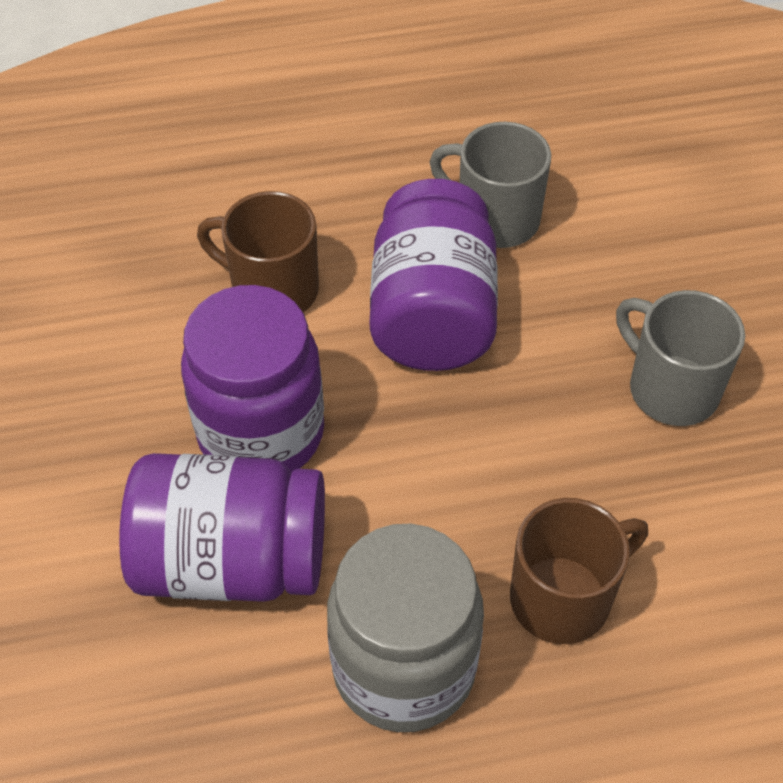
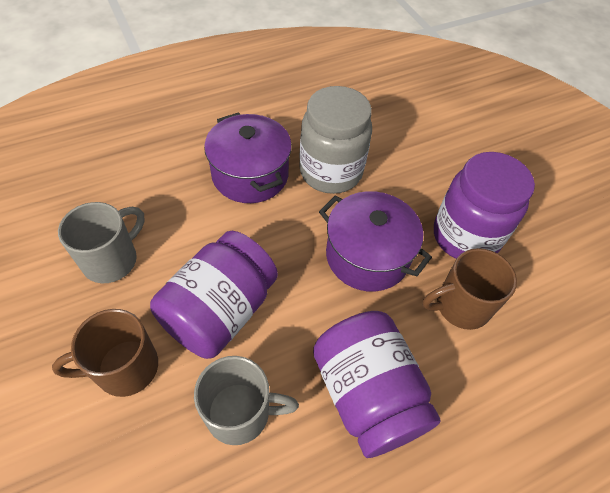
purple pot: 0 -> 2

